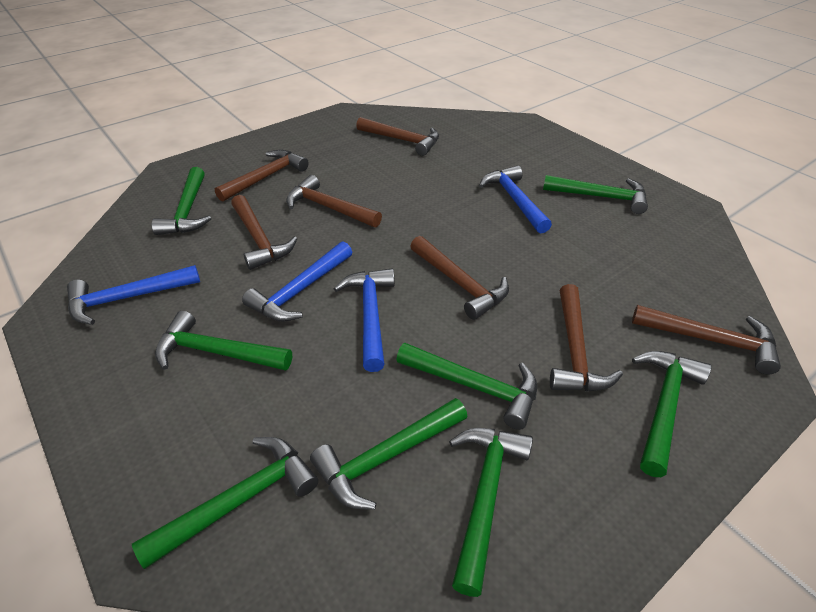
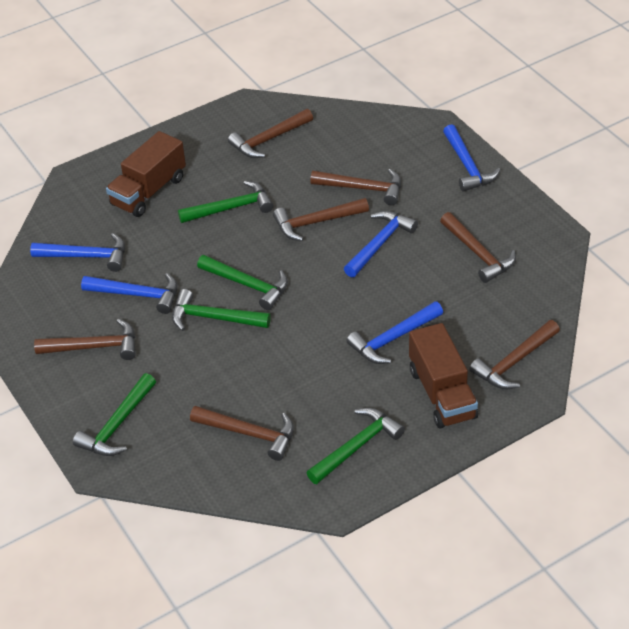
blue hammer: 4 -> 5
brown truck: 0 -> 2
green hammer: 8 -> 5

